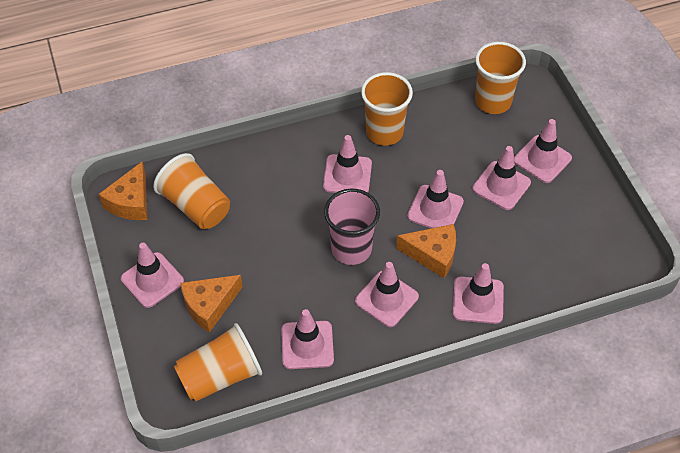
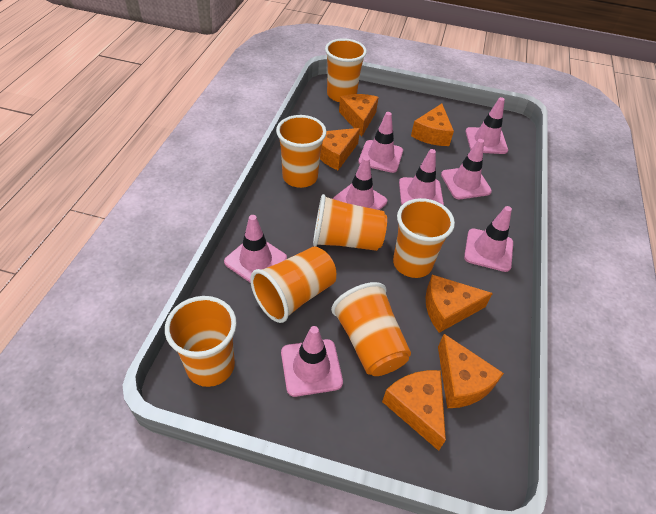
orange cheese: 3 -> 6
orange cup: 4 -> 7
pink cup: 1 -> 0

